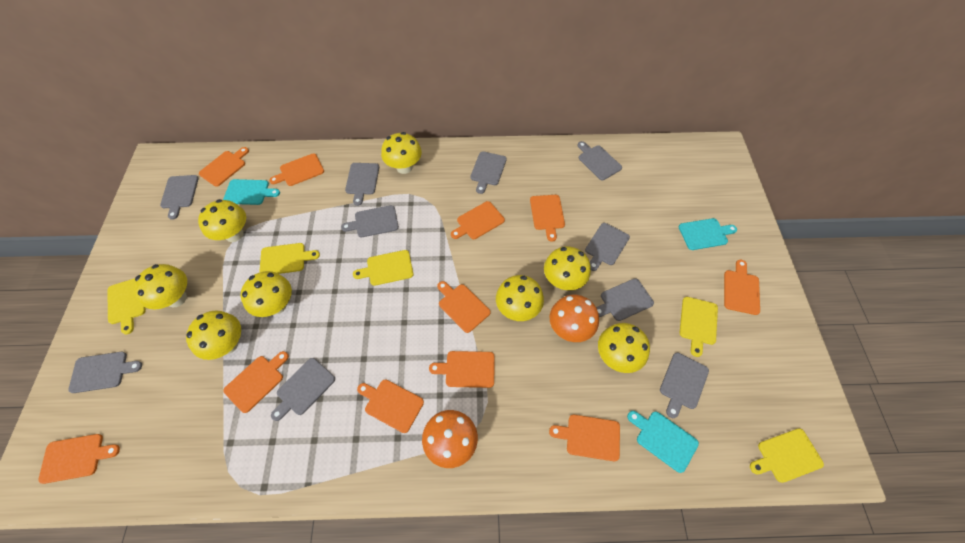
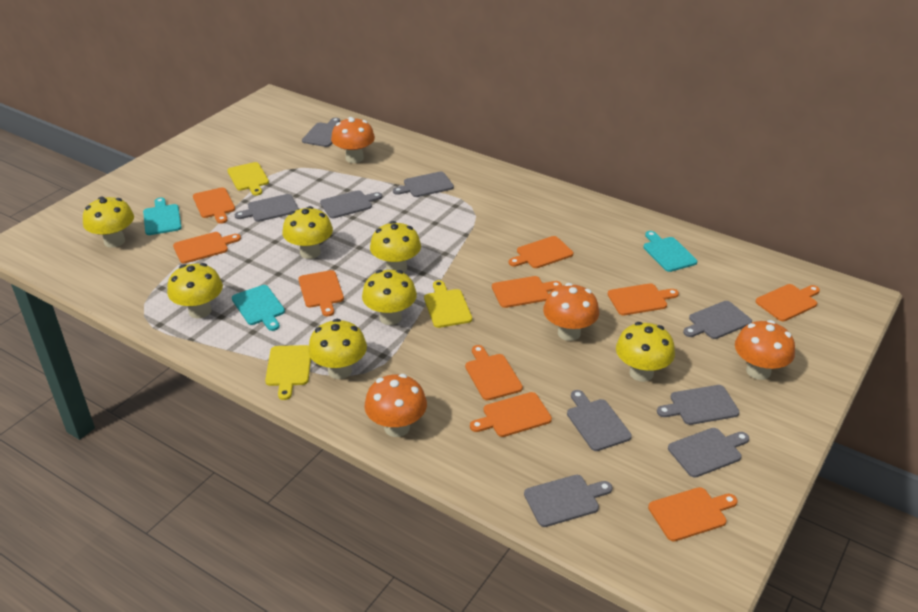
grey cutting board: 10 -> 9
orange cutting board: 11 -> 10
orange mushroom: 2 -> 4
yellow cutting board: 5 -> 3
yellow mushroom: 8 -> 7

